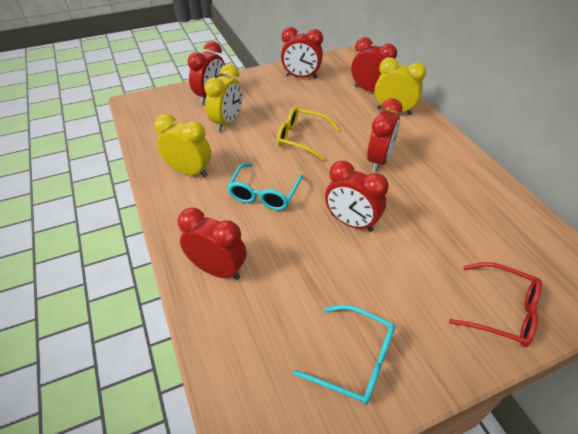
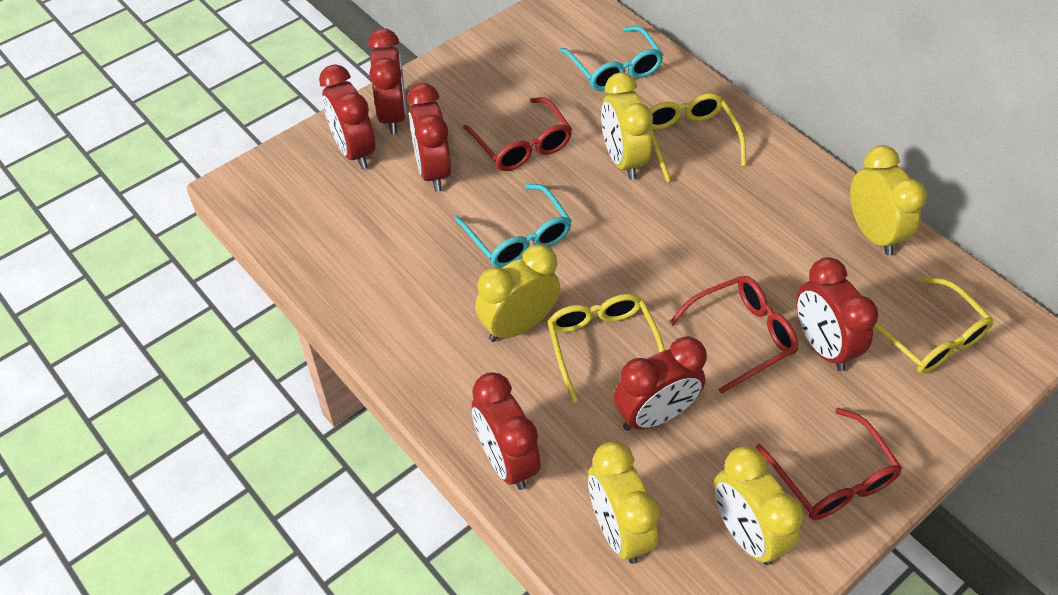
red glasses: 1 -> 3
yellow clock: 3 -> 5
yellow glasses: 1 -> 3

